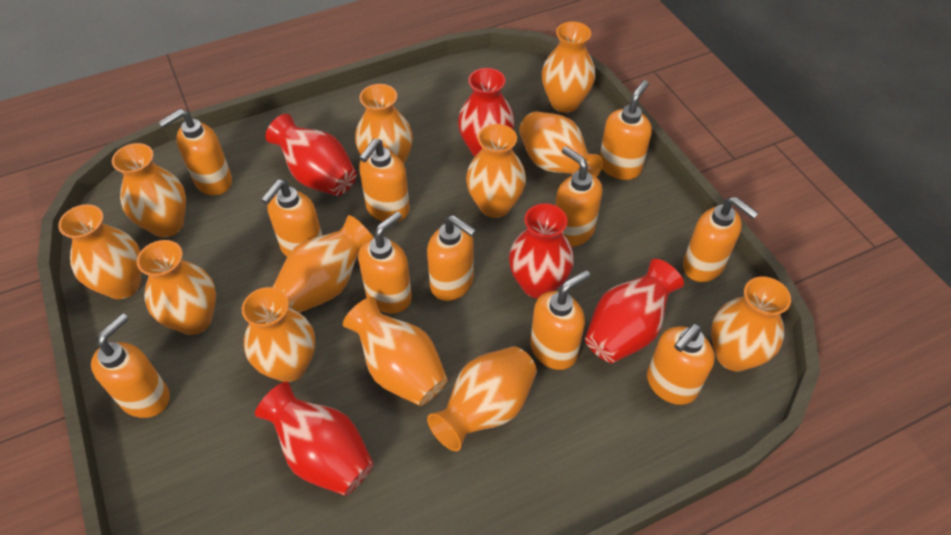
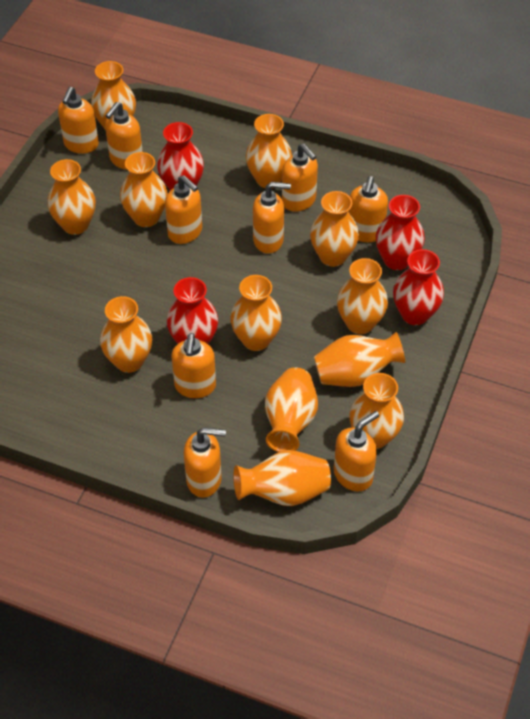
orange soap dispenser: 11 -> 9
red vase: 5 -> 4

